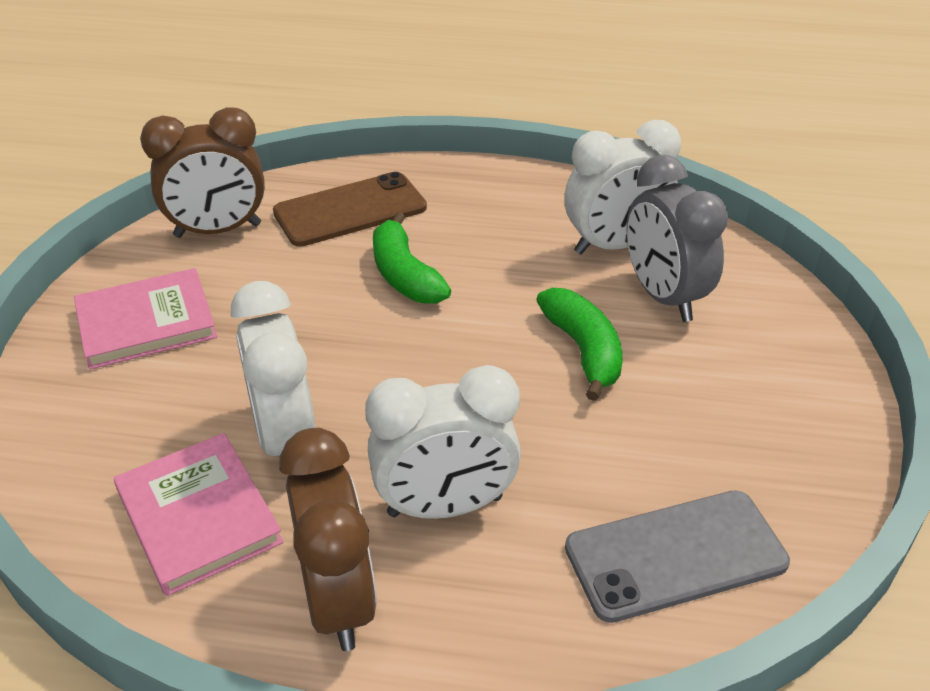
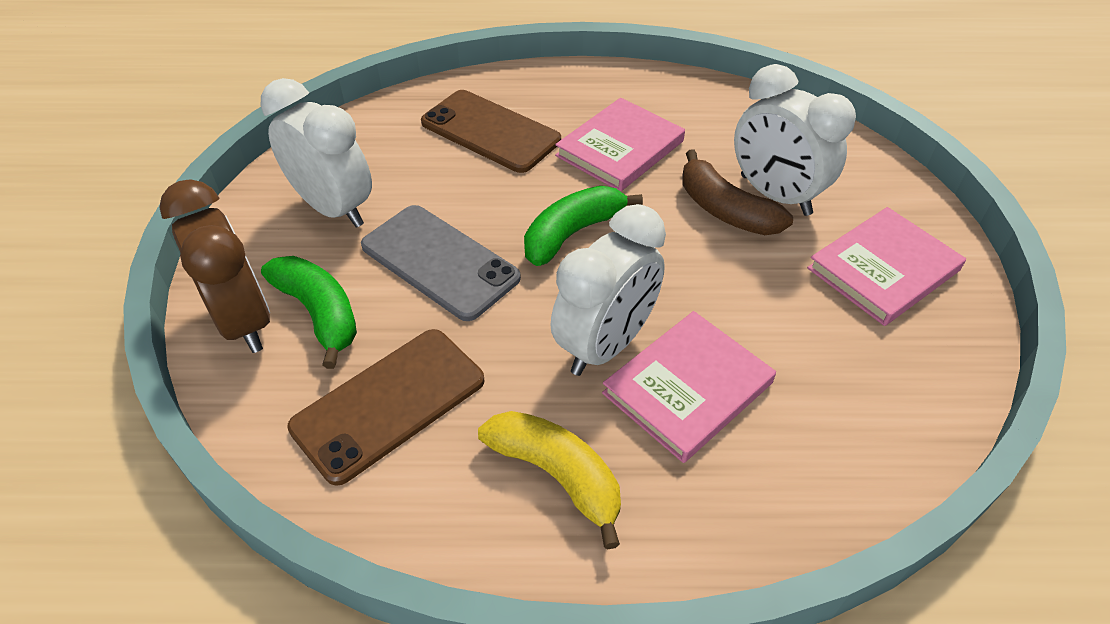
brown banana: 0 -> 1
brown clock: 2 -> 1
brown phone: 1 -> 2
grey clock: 1 -> 0
pink book: 2 -> 3
yellow banana: 0 -> 1

